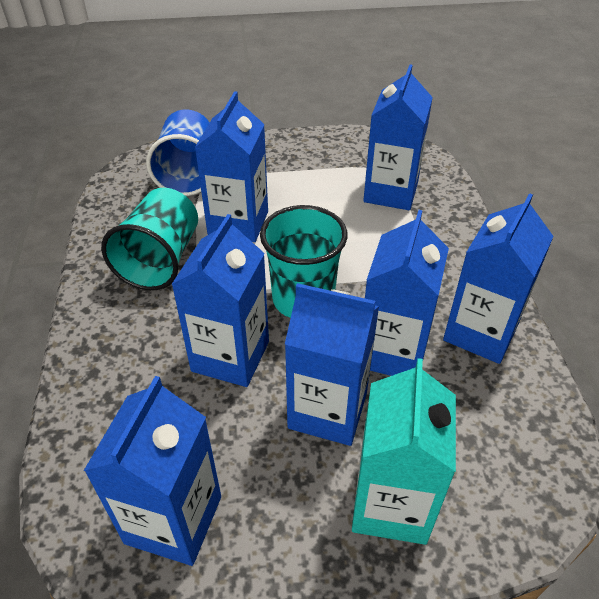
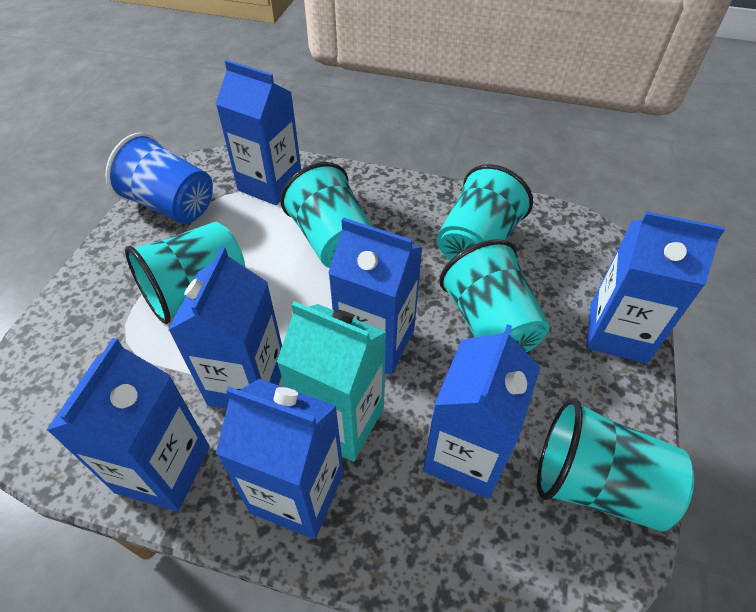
turquoise cup: 2 -> 5

